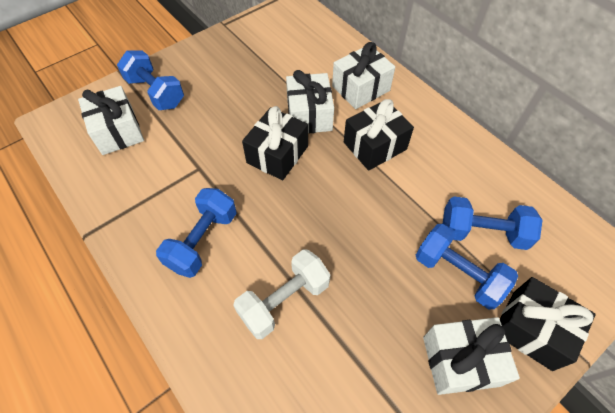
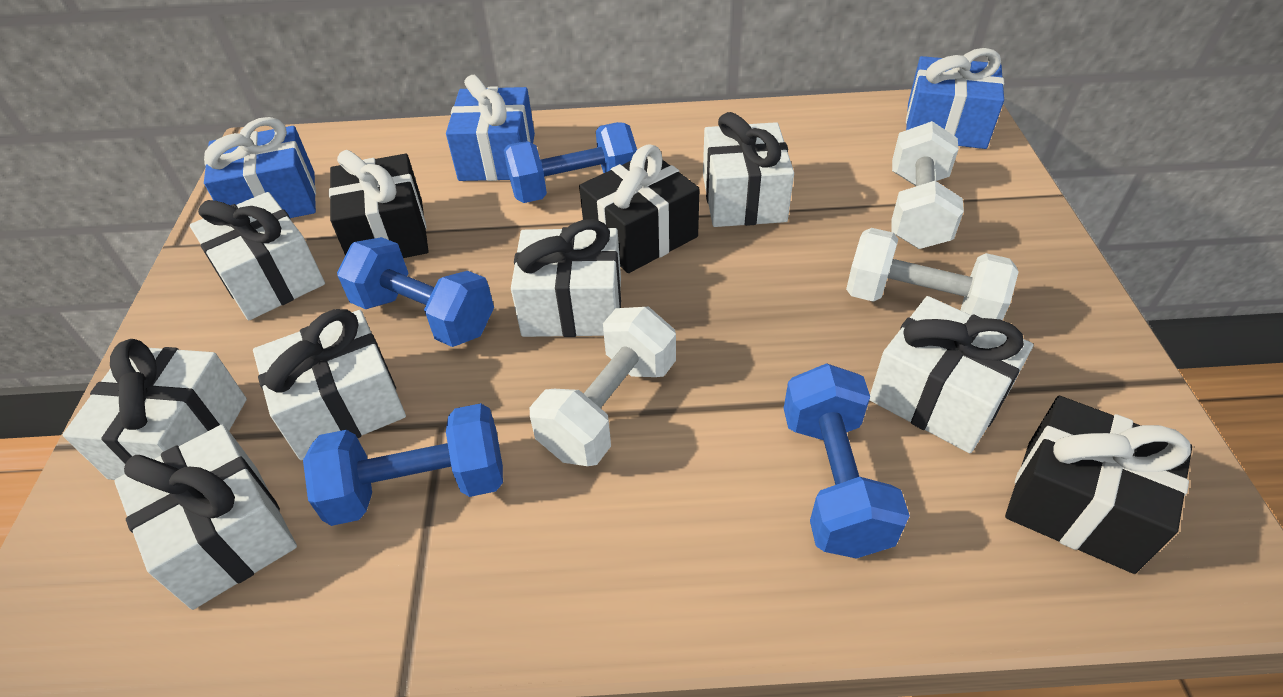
blue gift: 0 -> 3
white dumbbell: 1 -> 3
white gift: 4 -> 7

